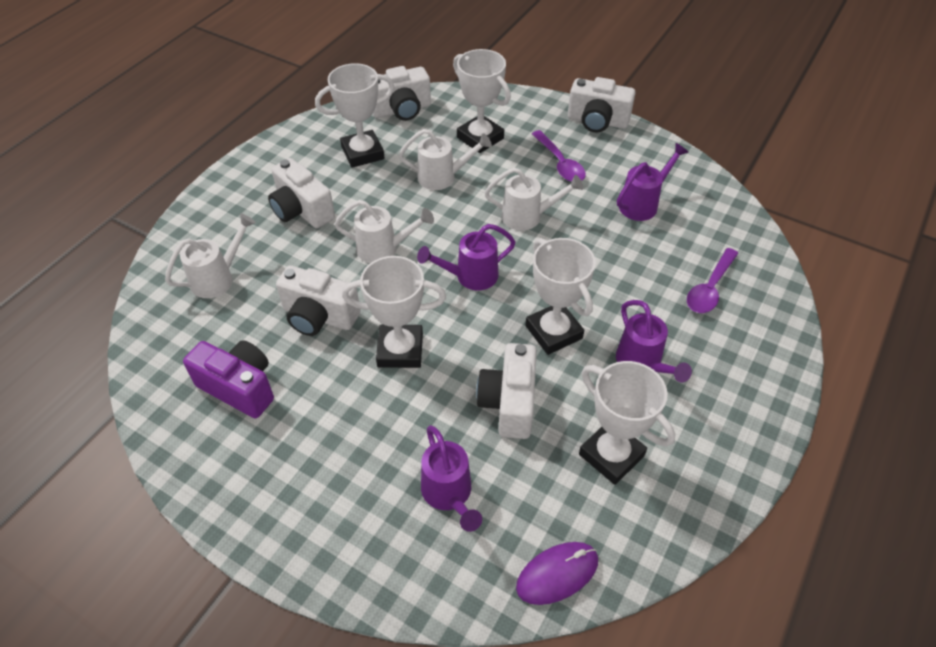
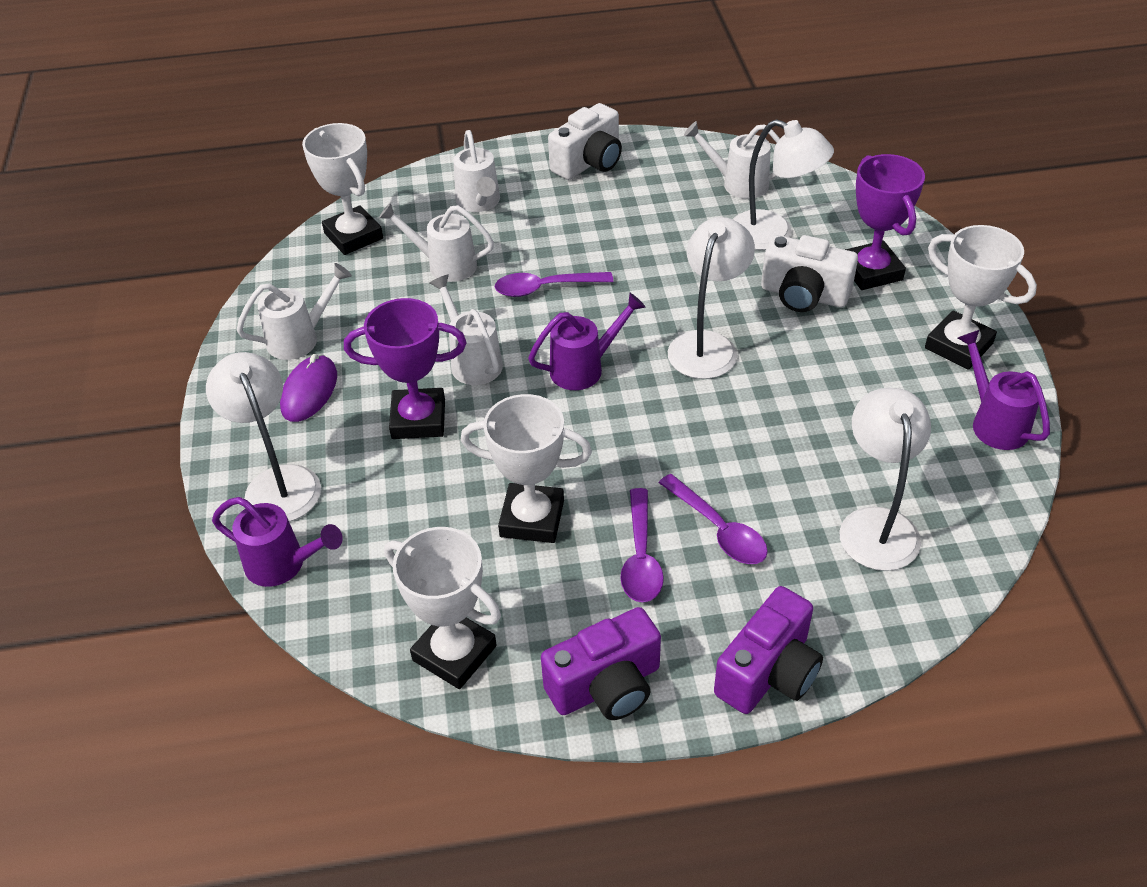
purple camera: 1 -> 2
purple spoon: 2 -> 3
purple trophy: 0 -> 2
purple watering can: 4 -> 3
white camera: 5 -> 2
white lamp: 0 -> 4
white trophy: 5 -> 4
white watering can: 4 -> 5

